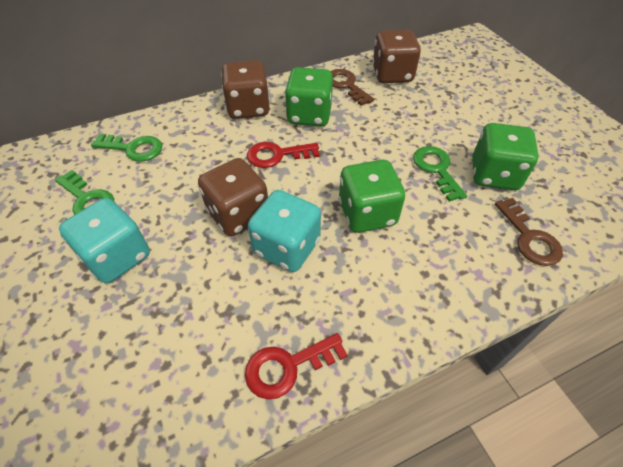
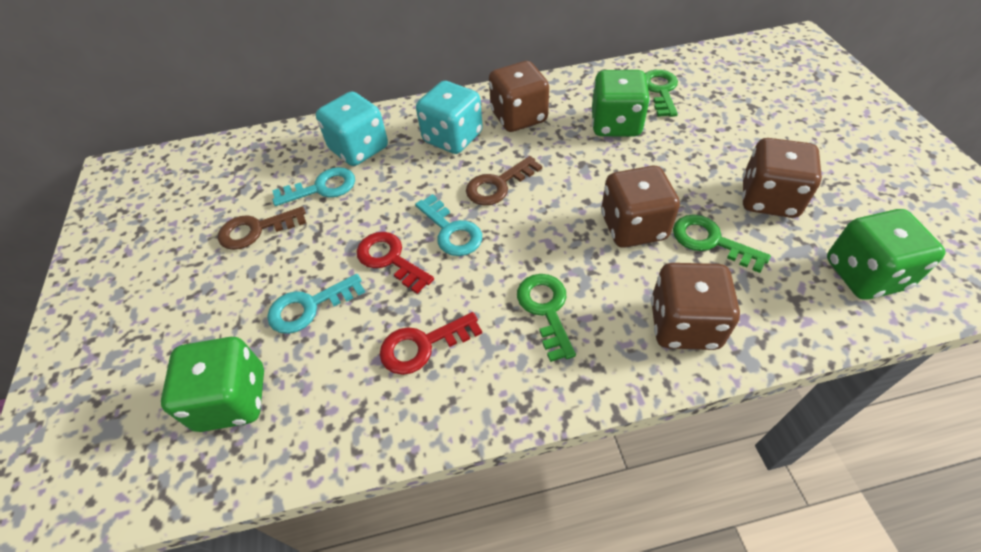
brown dice: 3 -> 4
turquoise key: 0 -> 3

